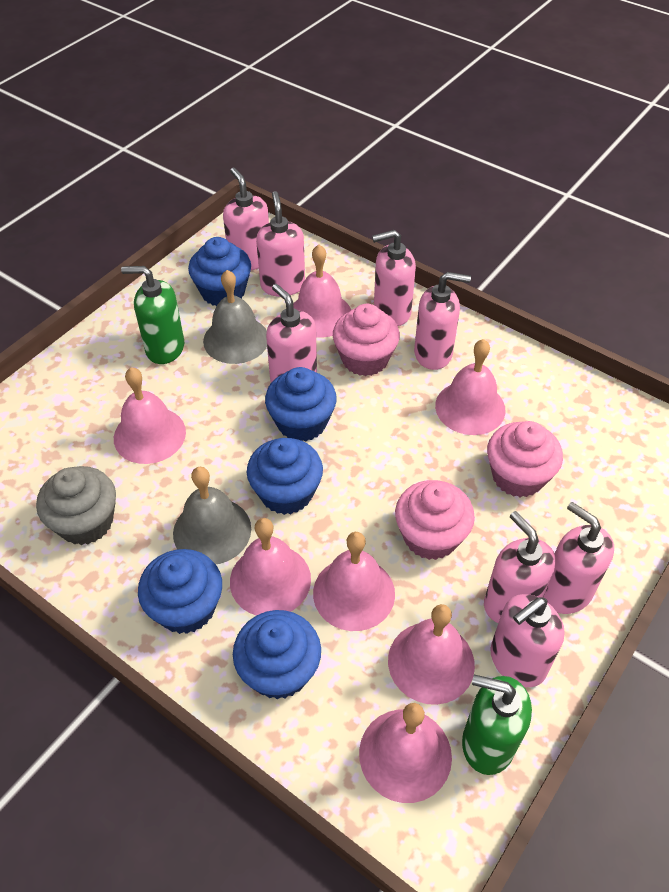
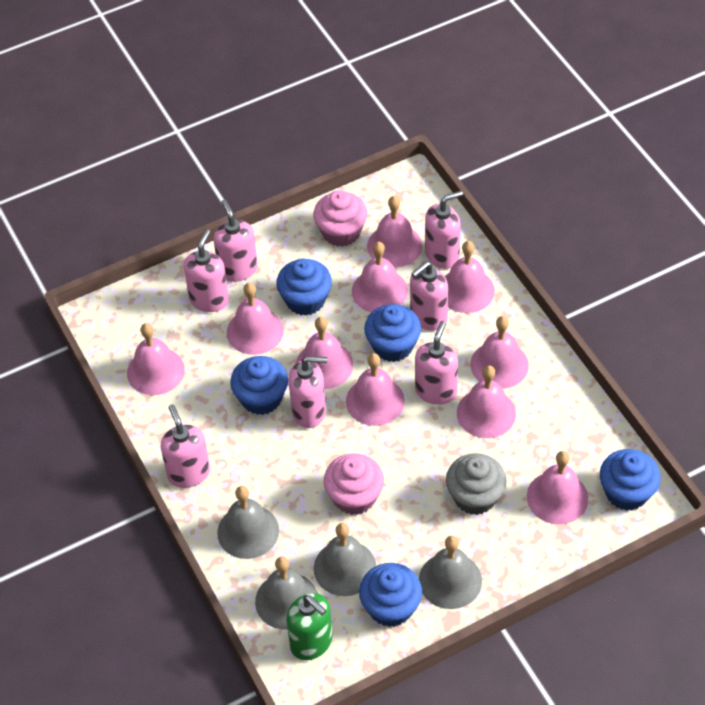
green soap dispenser: 2 -> 1
grey bell: 2 -> 4
pink bell: 7 -> 10
pink cupcake: 3 -> 2
pink soap dispenser: 8 -> 7

